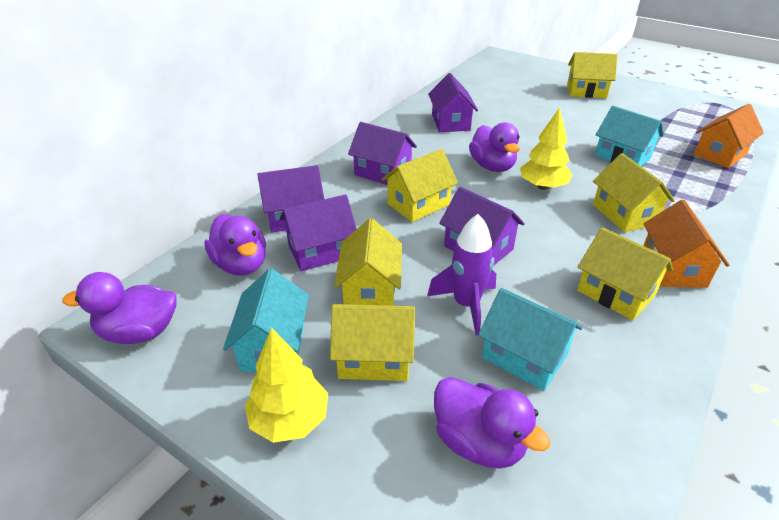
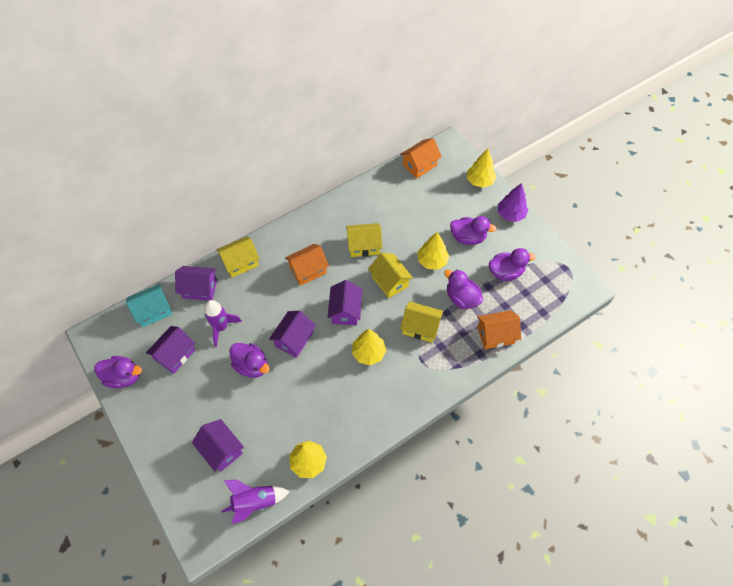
orange house: 2 -> 3
purple duck: 4 -> 5
purple rocket: 1 -> 2
purple tree: 0 -> 1
turquoise house: 3 -> 1
yellow house: 6 -> 4
yellow tree: 2 -> 4

